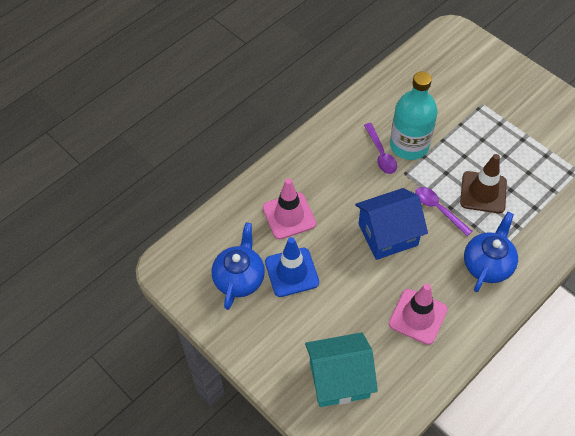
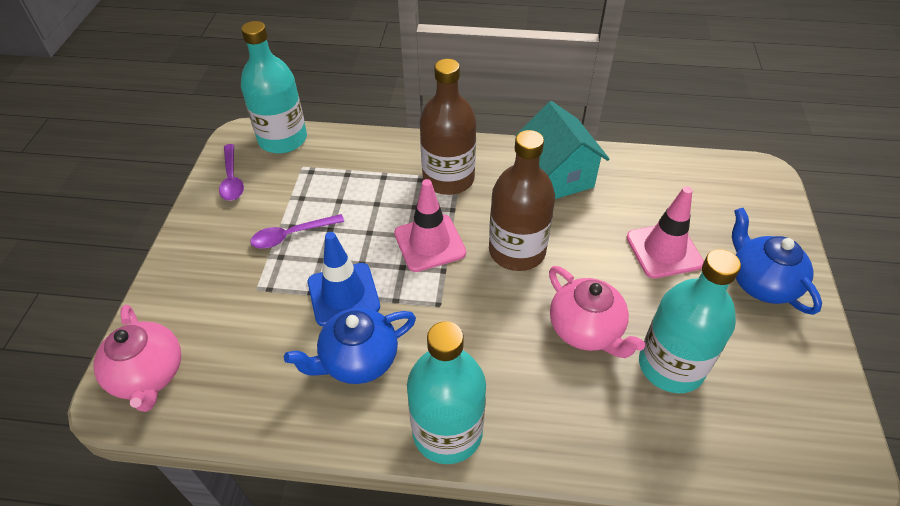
blue house: 1 -> 0
brown bottle: 0 -> 2
brown traffic cone: 1 -> 0
pink teapot: 0 -> 2
turquoise bottle: 1 -> 3

